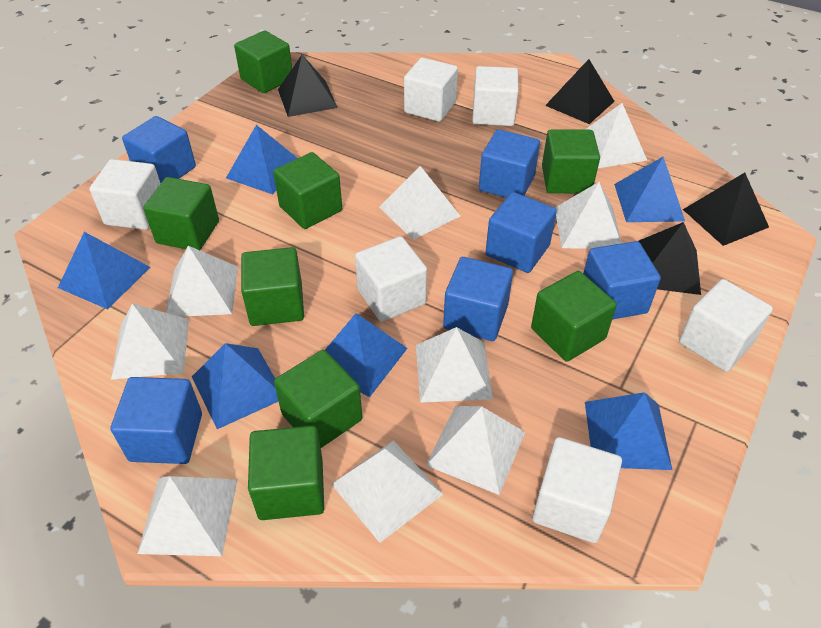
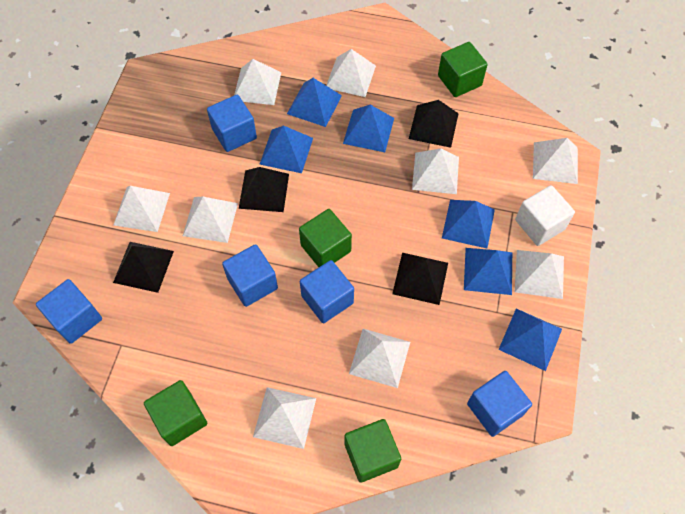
blue cube: 6 -> 5
green cube: 8 -> 4
white cube: 6 -> 1

